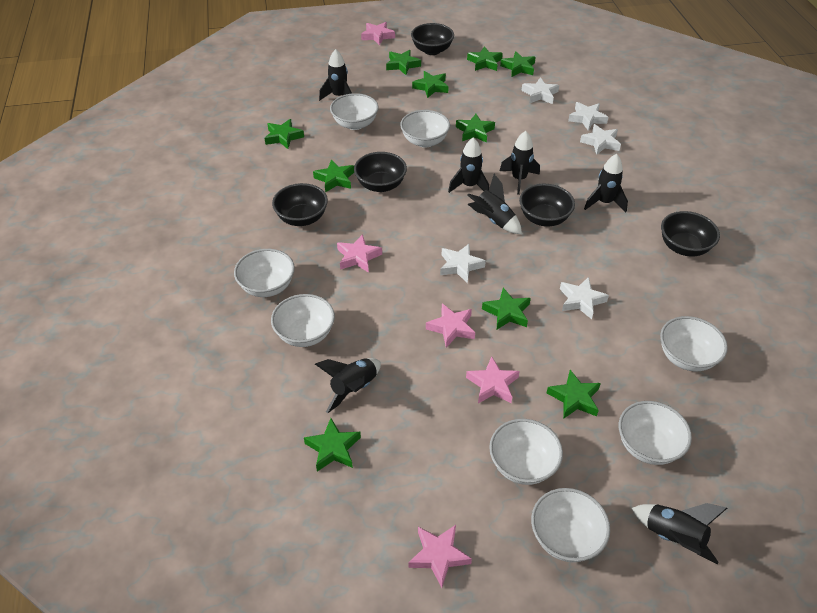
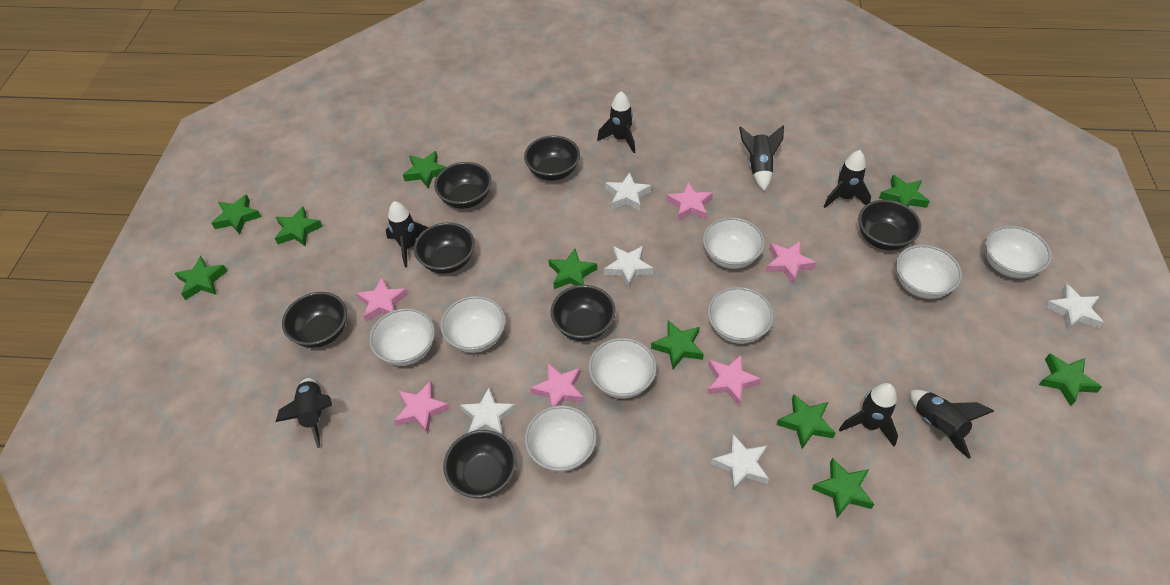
black bowl: 5 -> 7
pink star: 5 -> 6

